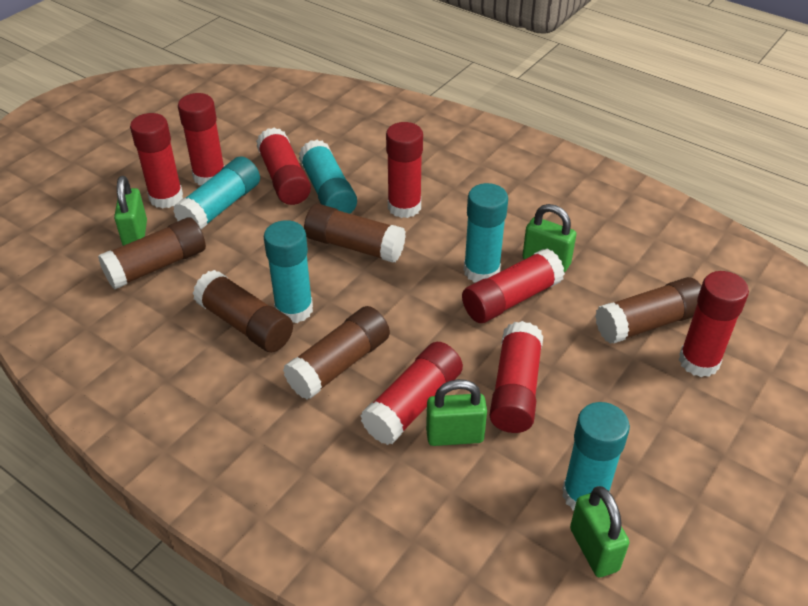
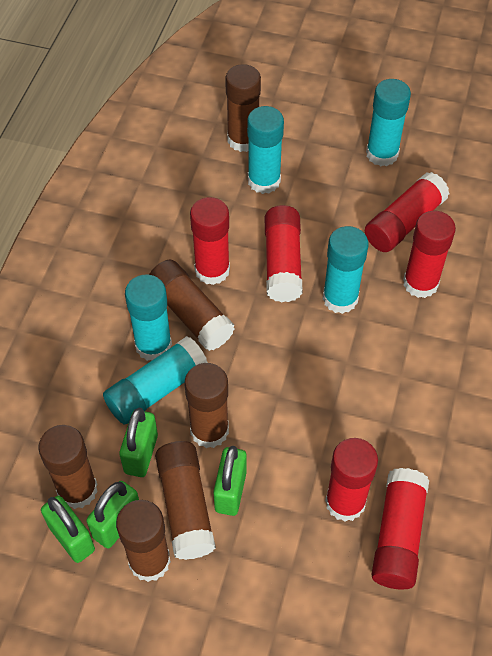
brown glue stick: 5 -> 6
red glue stick: 8 -> 6

